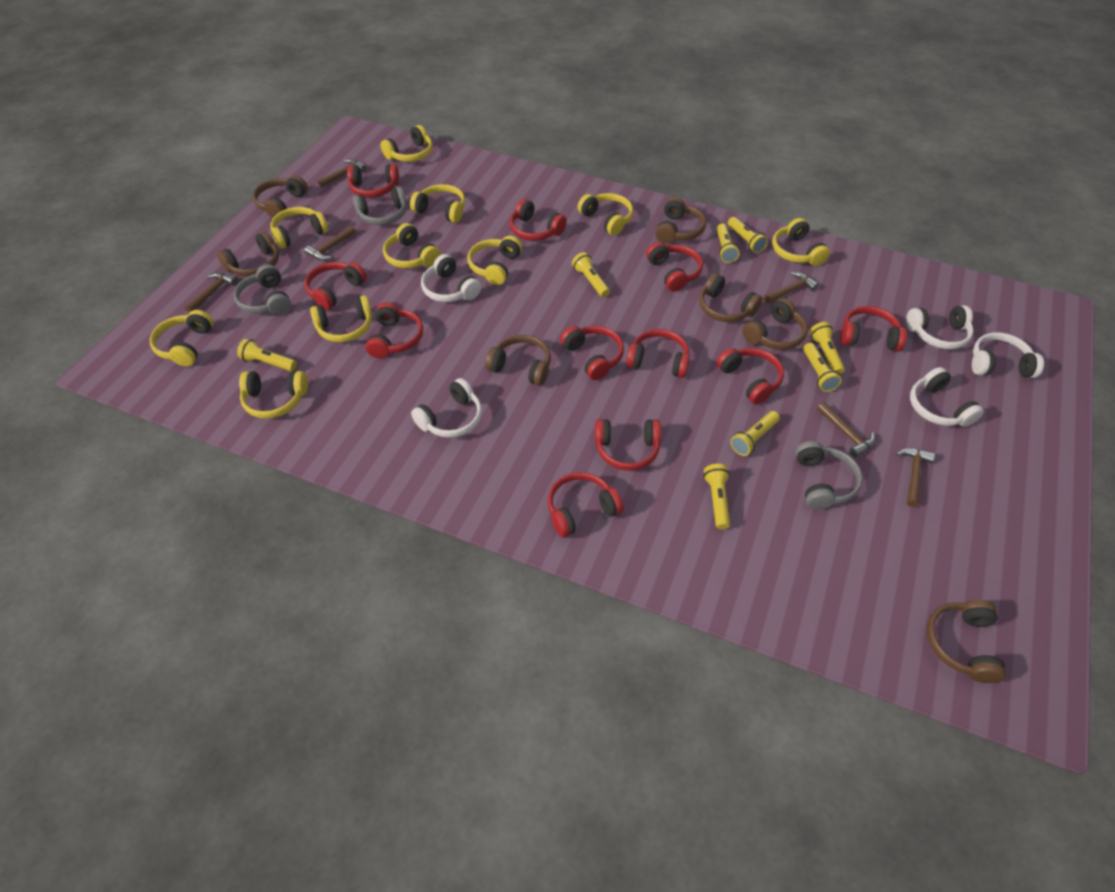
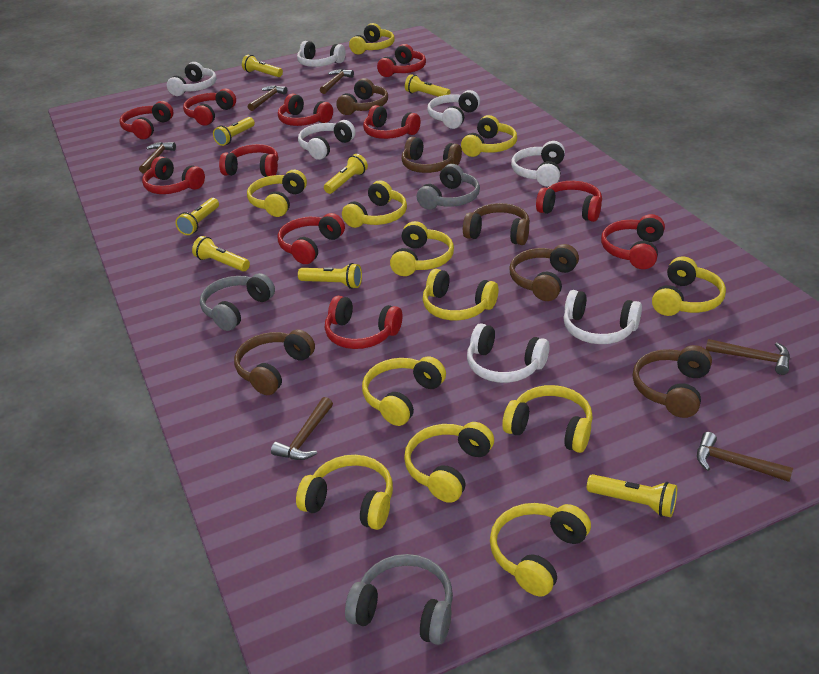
brown headphones: 7 -> 6
white headphones: 5 -> 7
yellow headphones: 10 -> 12

